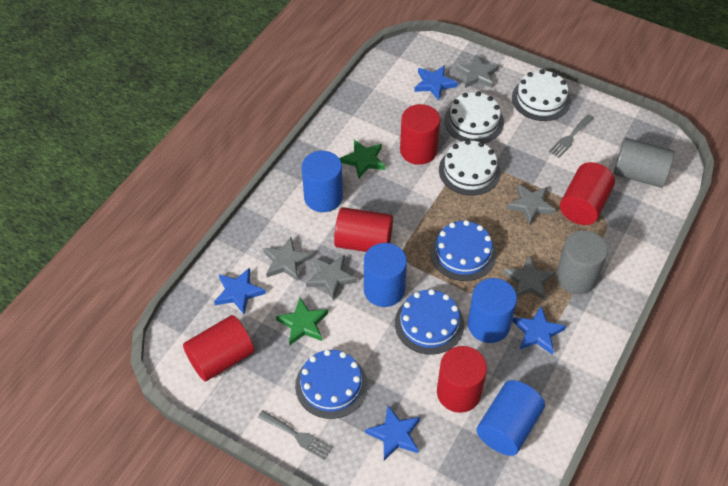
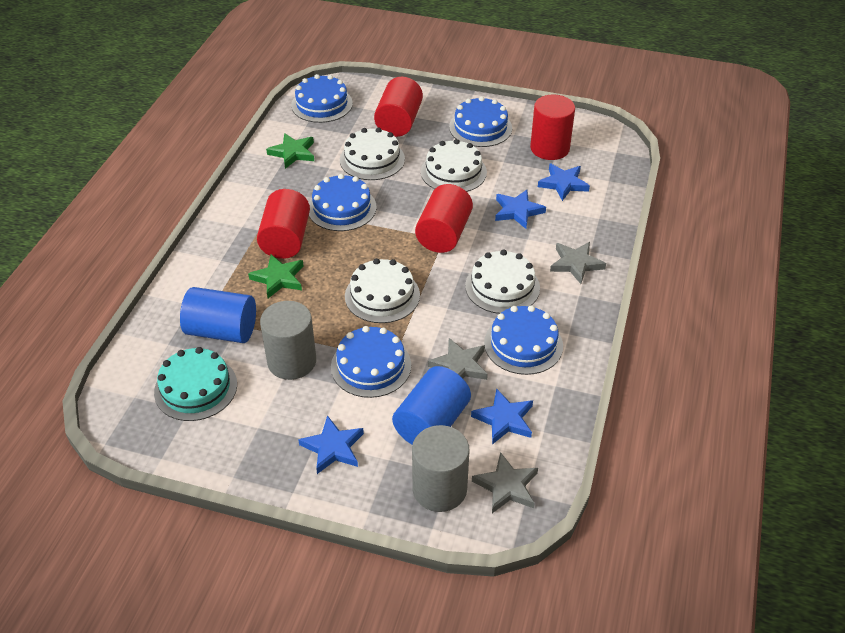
blue cake: 3 -> 5
blue cylinder: 4 -> 2
grey fork: 2 -> 0
grey star: 5 -> 3
red cylinder: 5 -> 4
turquoise cake: 0 -> 1
white cake: 3 -> 4

